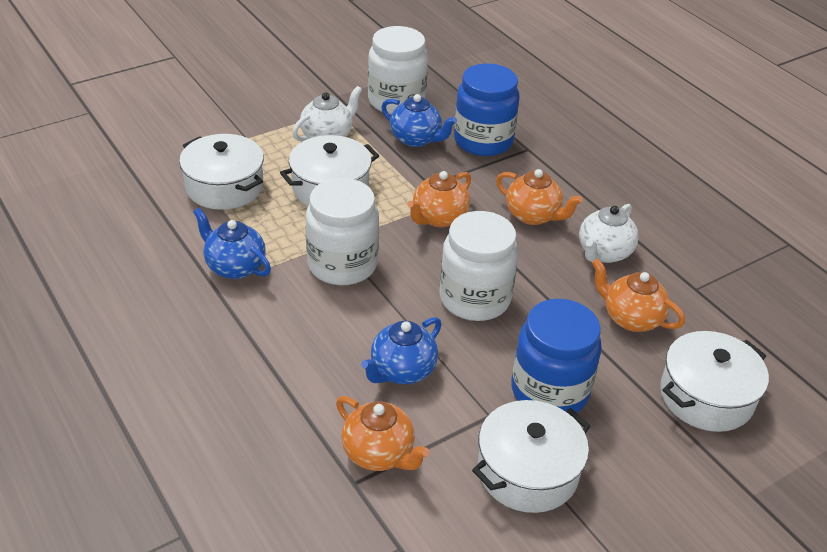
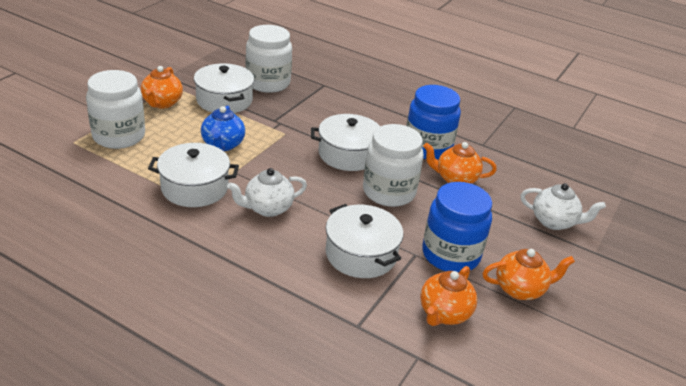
blue teapot: 3 -> 1

